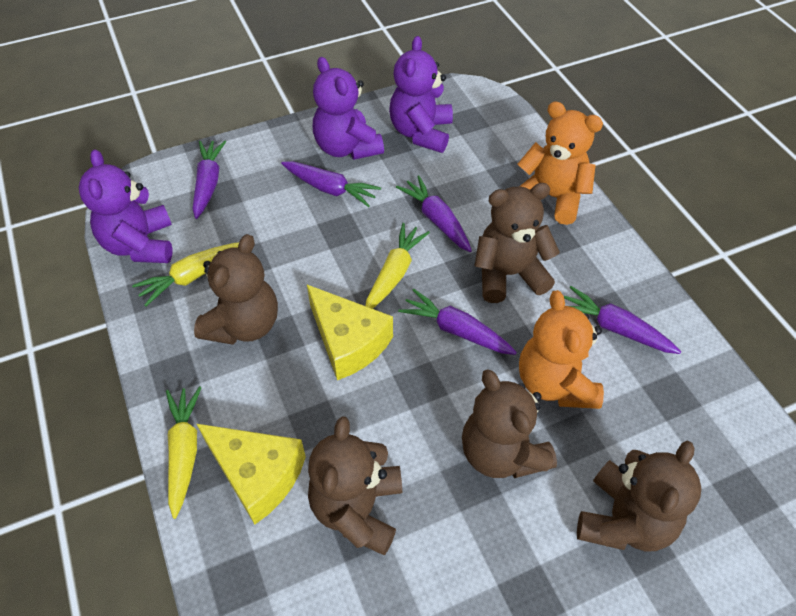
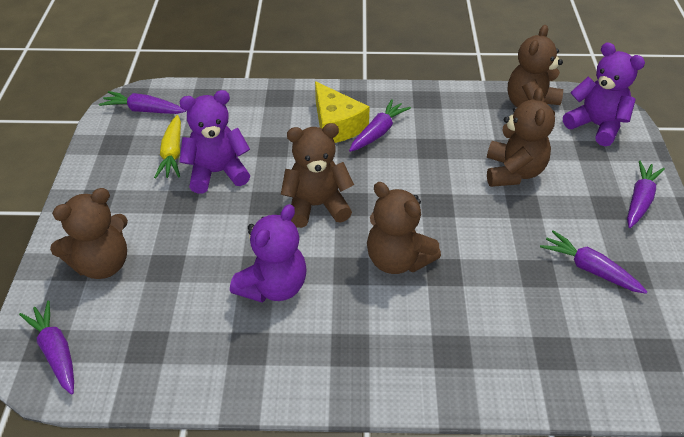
orange teddy bear: 2 -> 0
yellow carrot: 3 -> 1
yellow cheese: 2 -> 1

